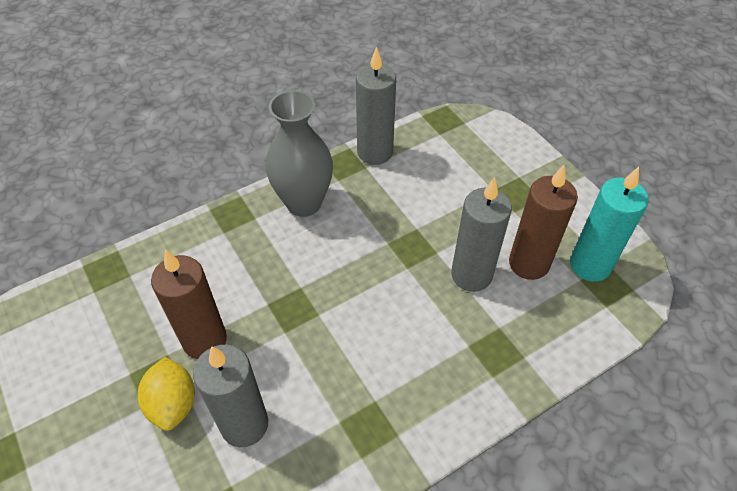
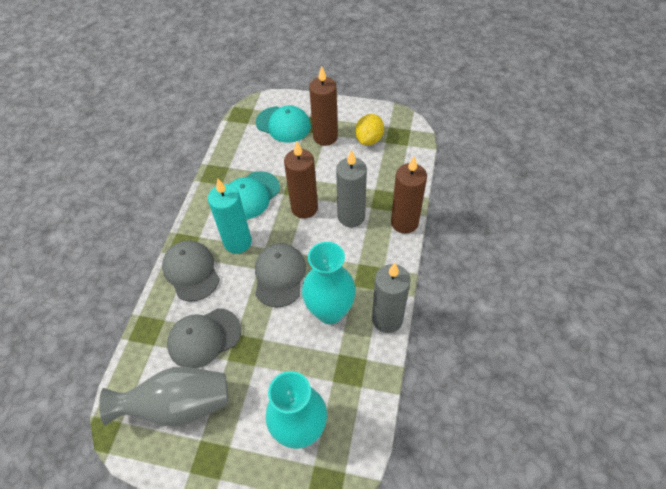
brown candle: 2 -> 3
grey candle: 3 -> 2
grey cap: 0 -> 3
turquoise cap: 0 -> 2
turquoise vase: 0 -> 2

